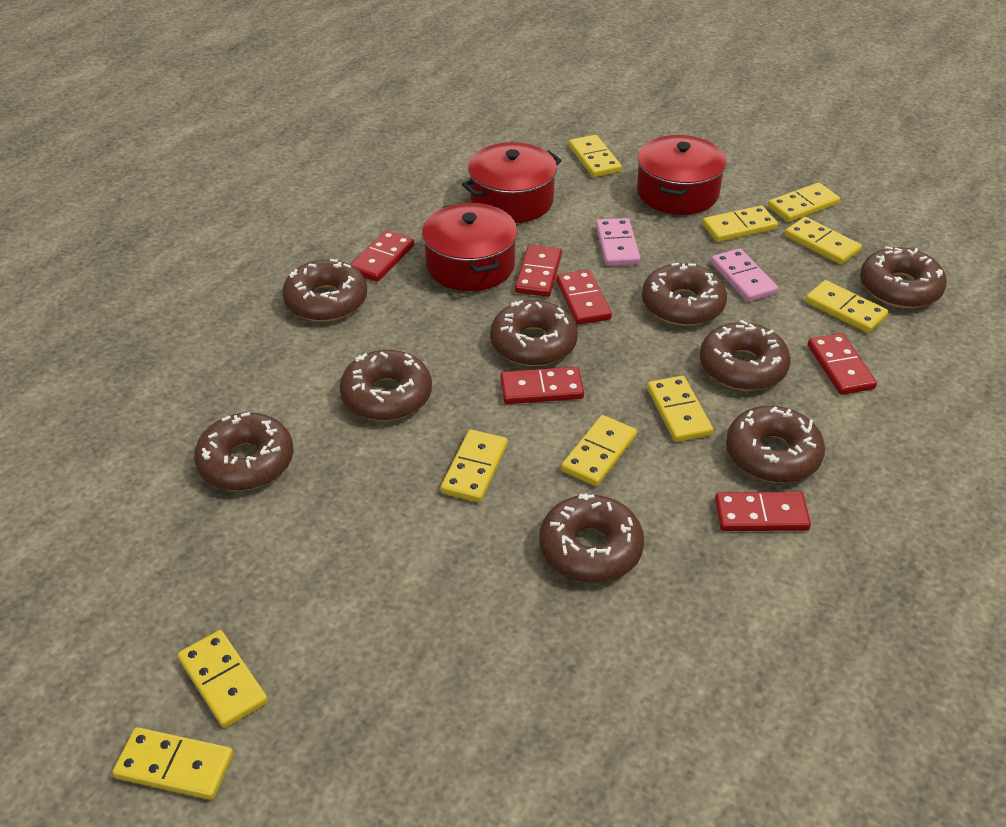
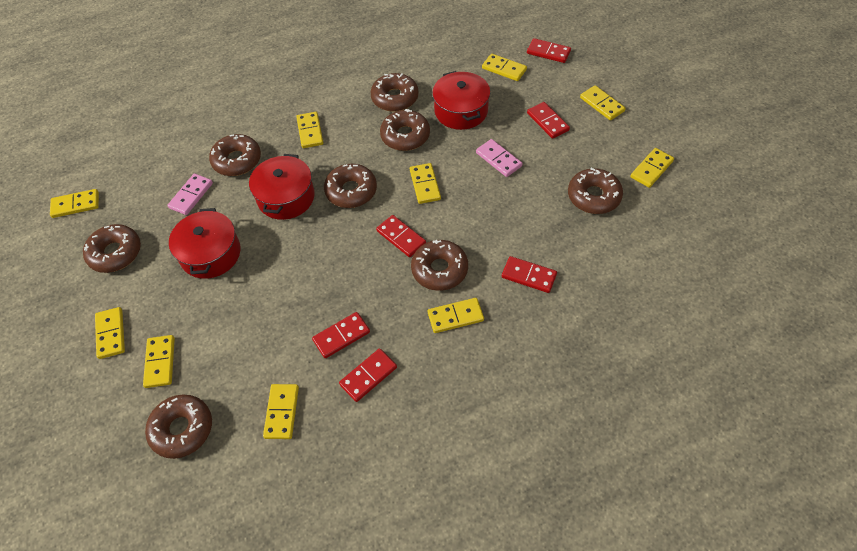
brown donut: 9 -> 8

